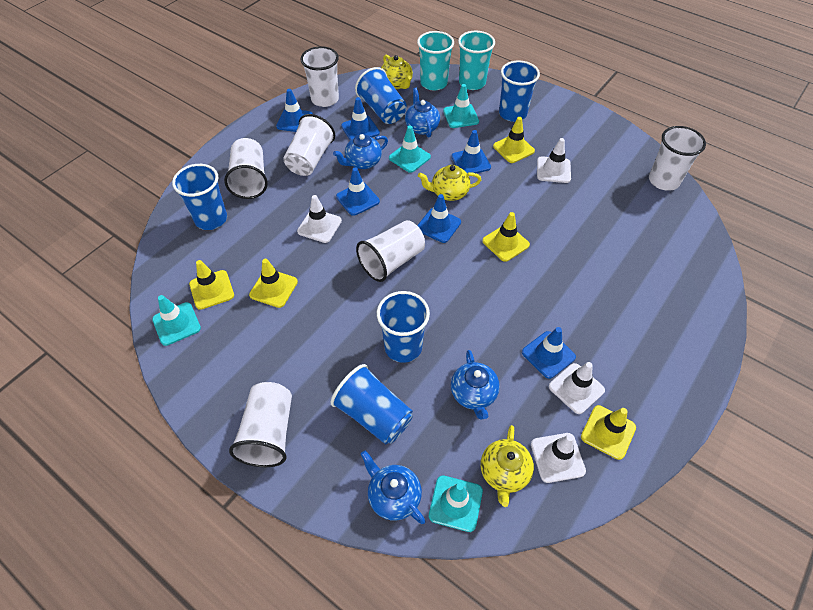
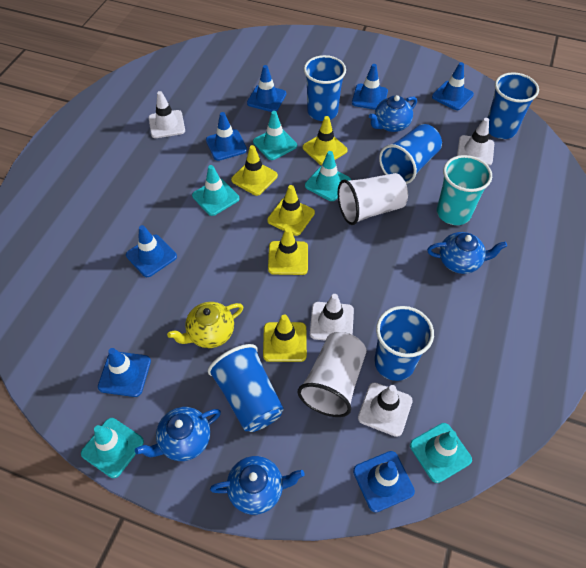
blue traffic cone: 6 -> 7
turquoise cup: 2 -> 1
turquoise traffic cone: 4 -> 5
white cup: 6 -> 2
yellow teapot: 3 -> 1

